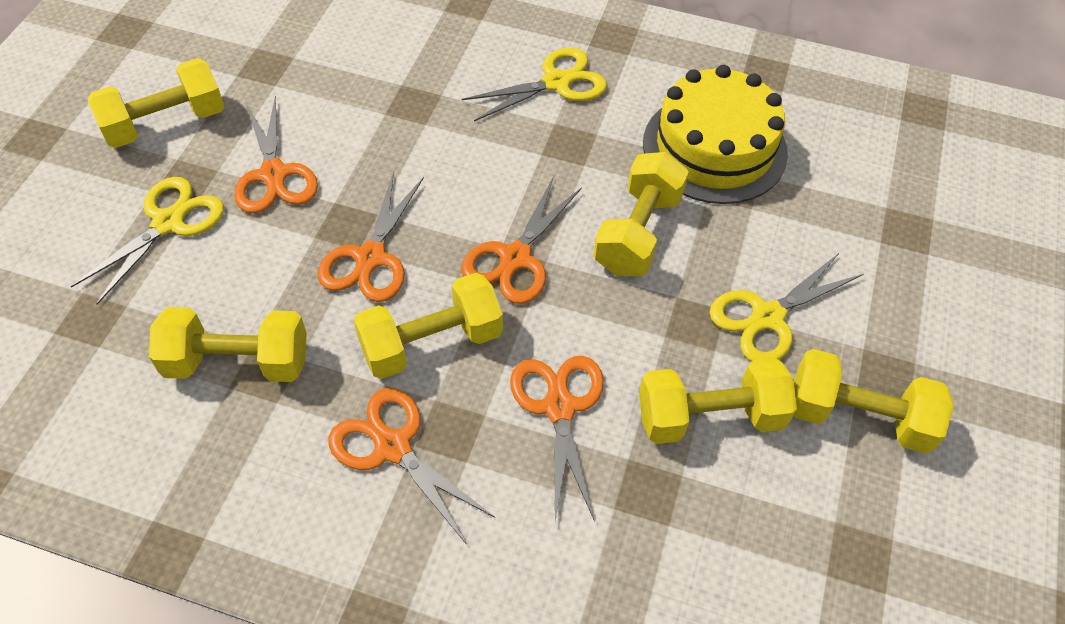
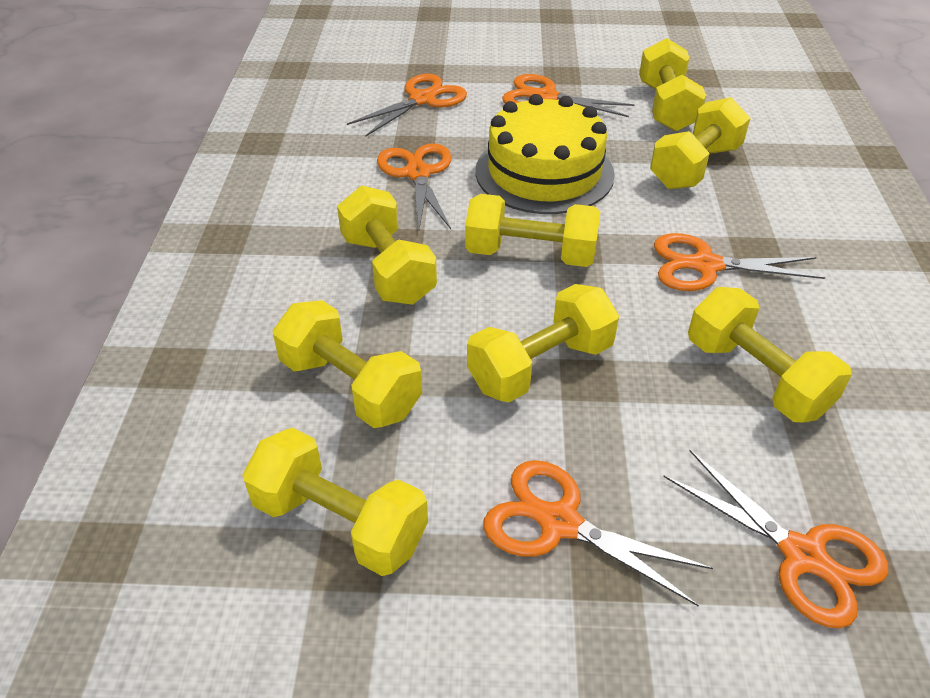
orange scissors: 5 -> 6
yellow dumbbell: 6 -> 8
yellow scissors: 3 -> 0

